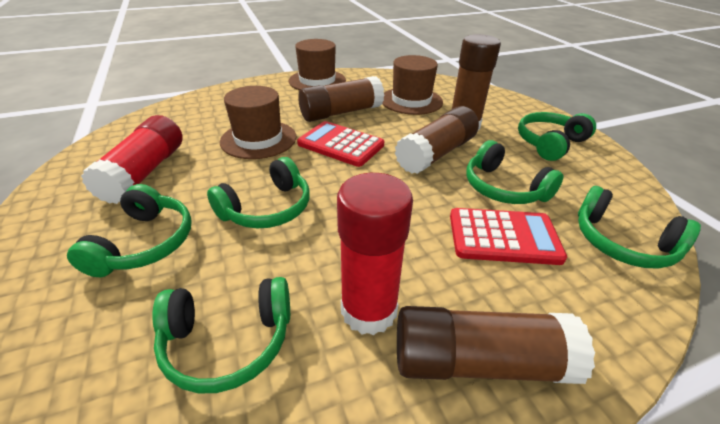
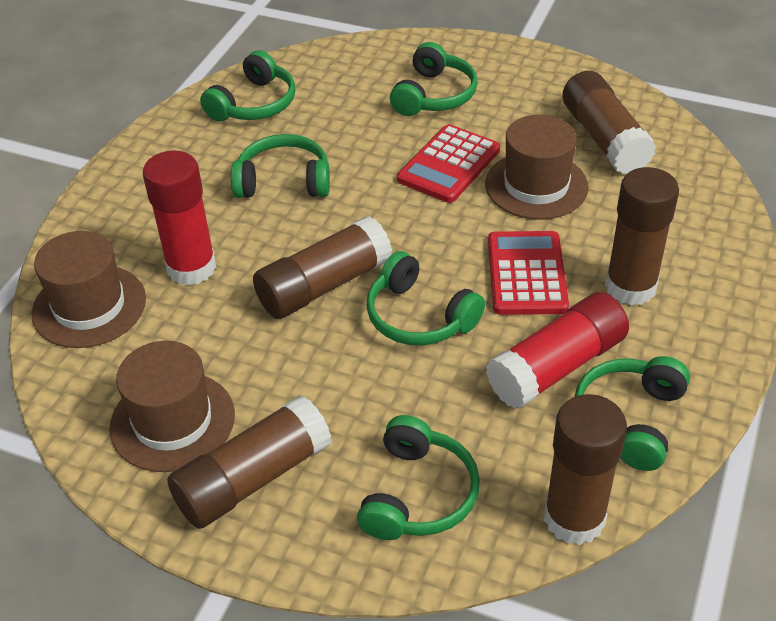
brown glue stick: 4 -> 5

